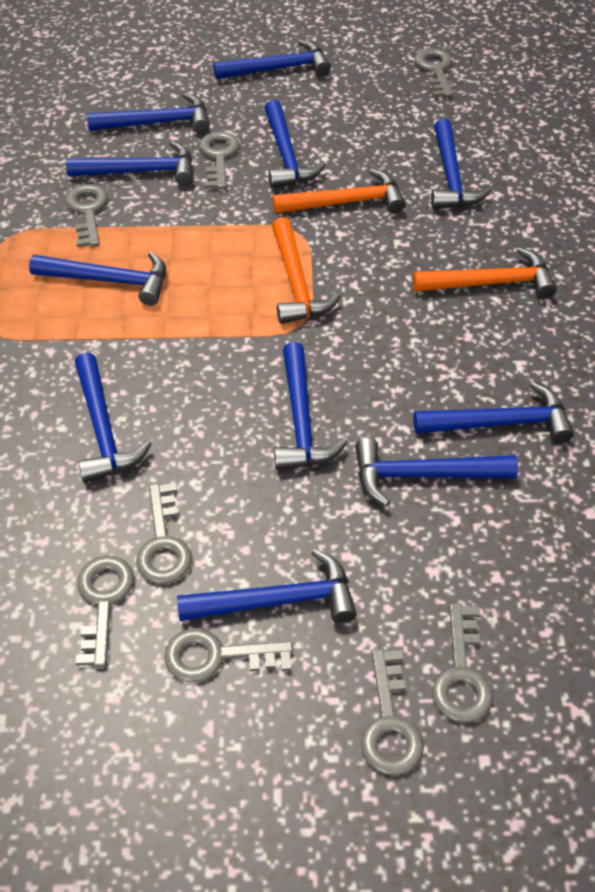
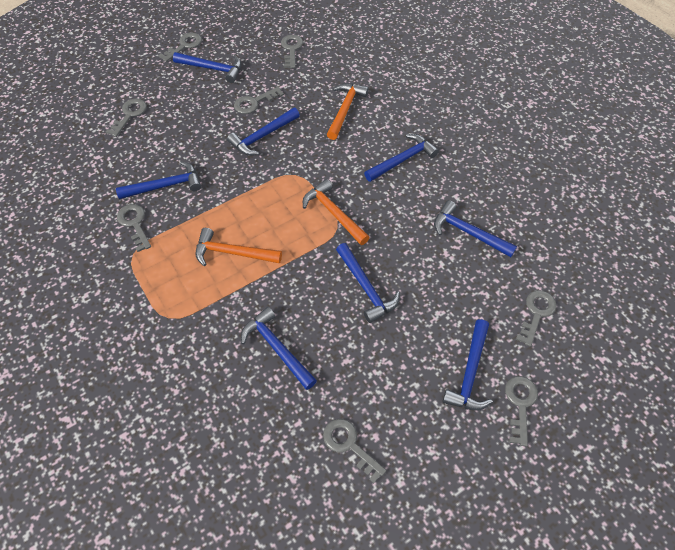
blue hammer: 11 -> 8

